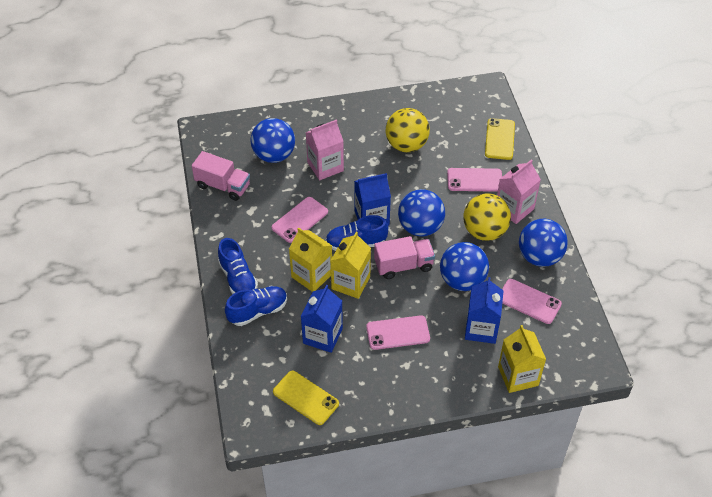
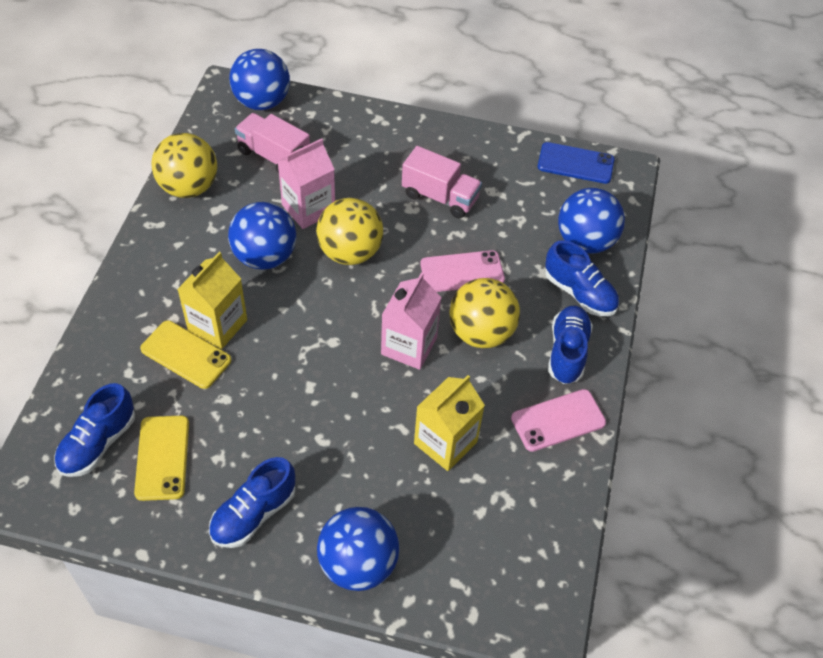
blue carton: 3 -> 0
blue phone: 0 -> 1
blue shoe: 3 -> 4
pink phone: 4 -> 2
yellow ball: 2 -> 3
yellow carton: 3 -> 2

